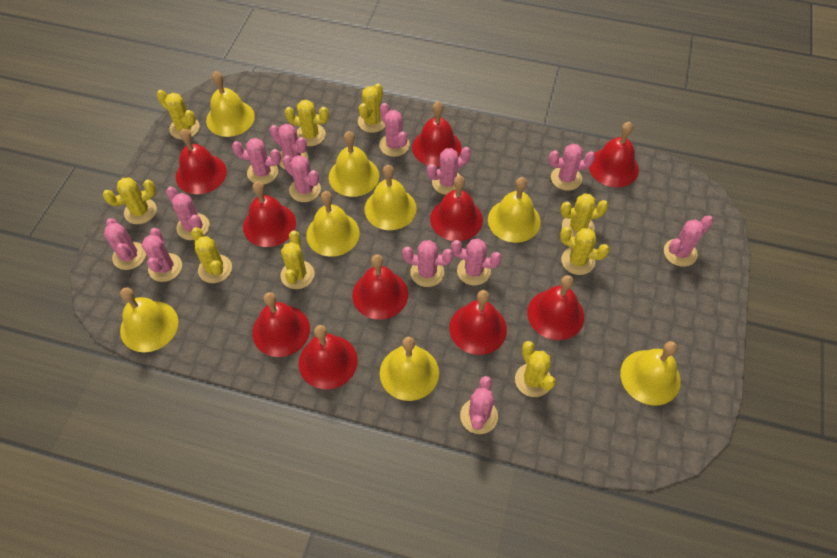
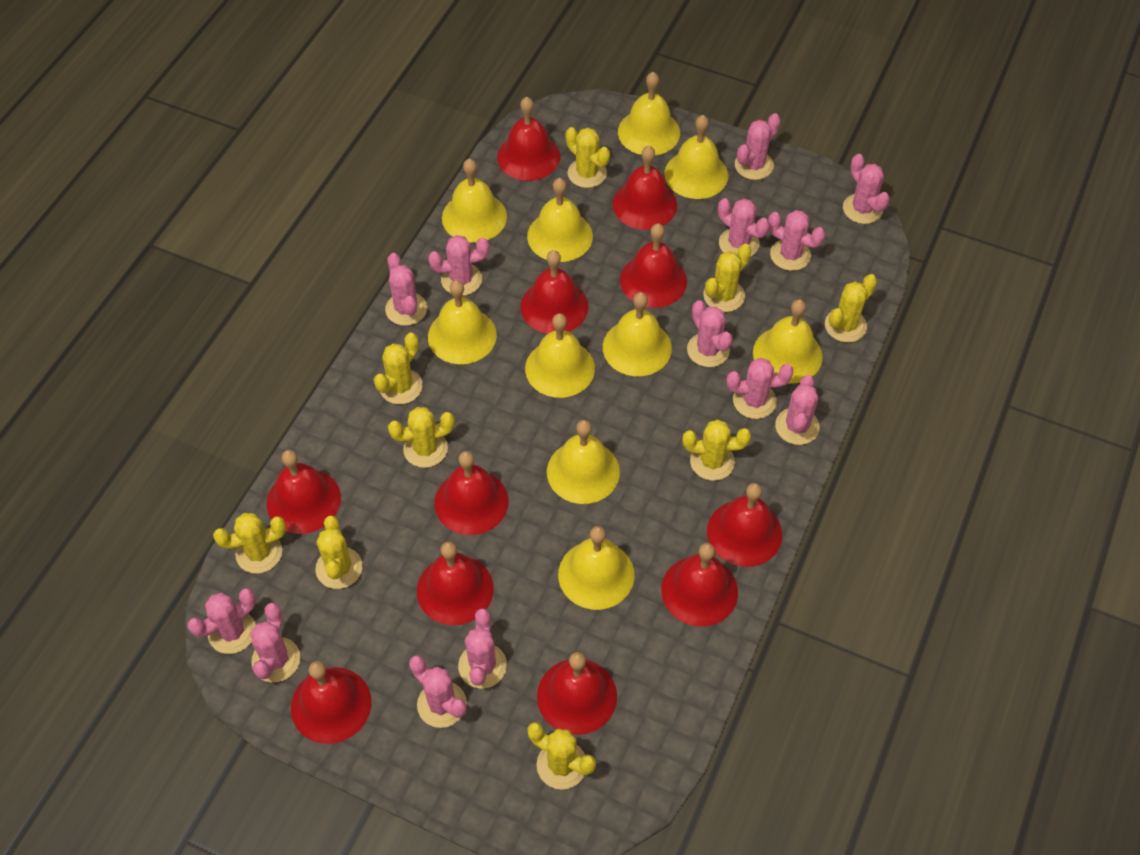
red bell: 10 -> 11
yellow bell: 8 -> 10

